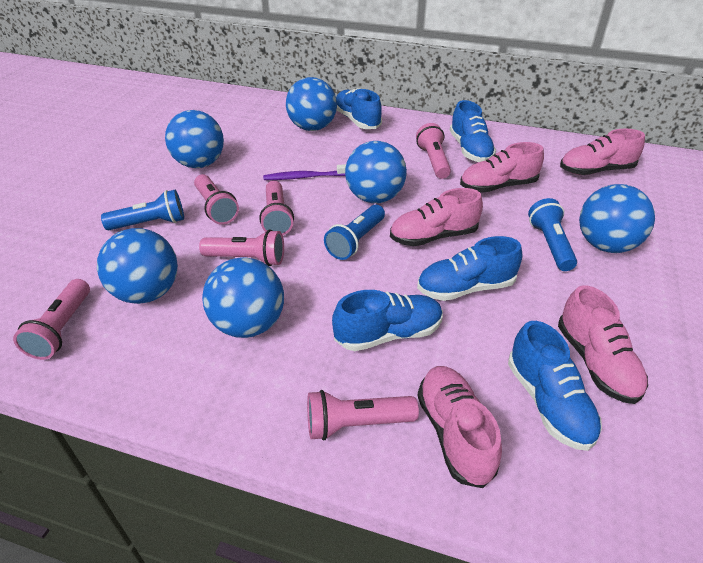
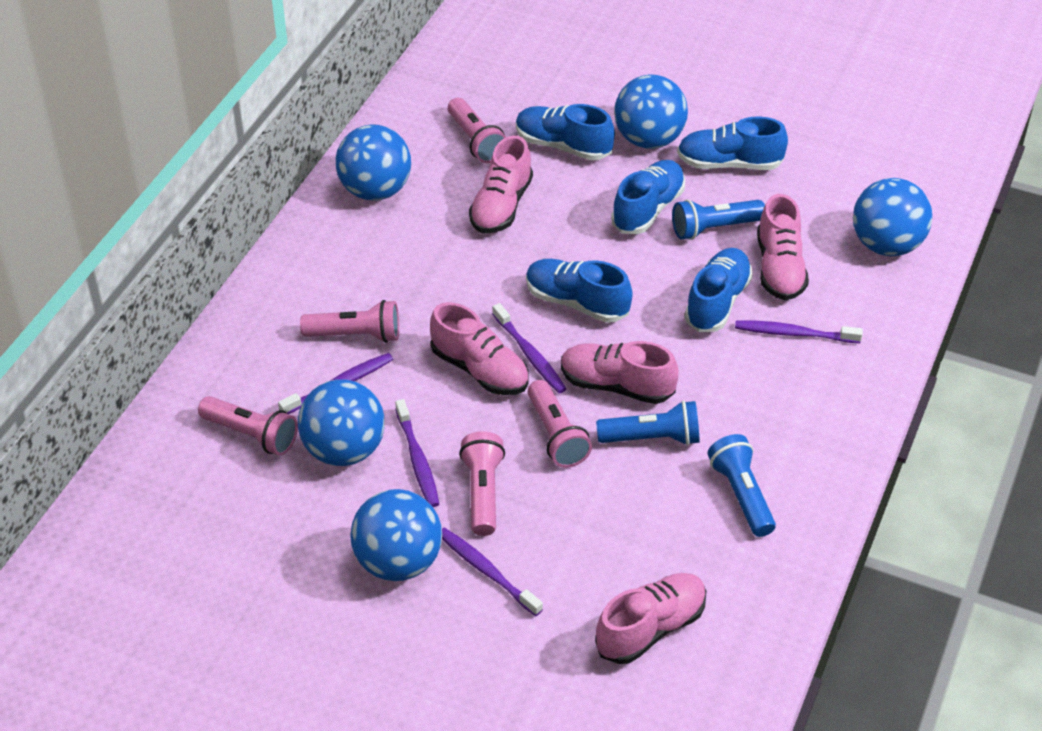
blue ball: 6 -> 5
pink flashlight: 6 -> 5
purple toothbrush: 1 -> 5

